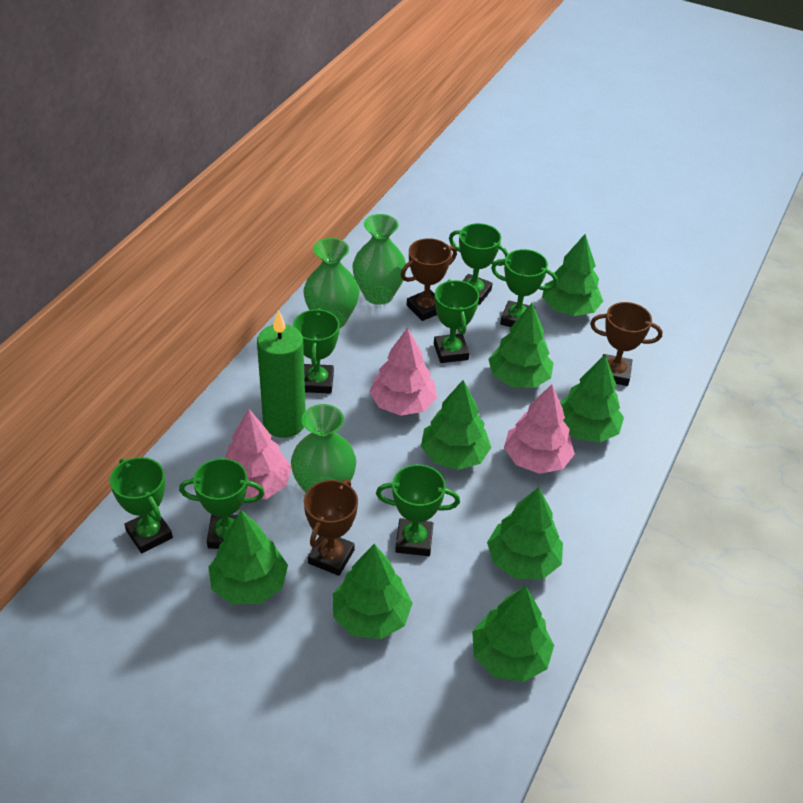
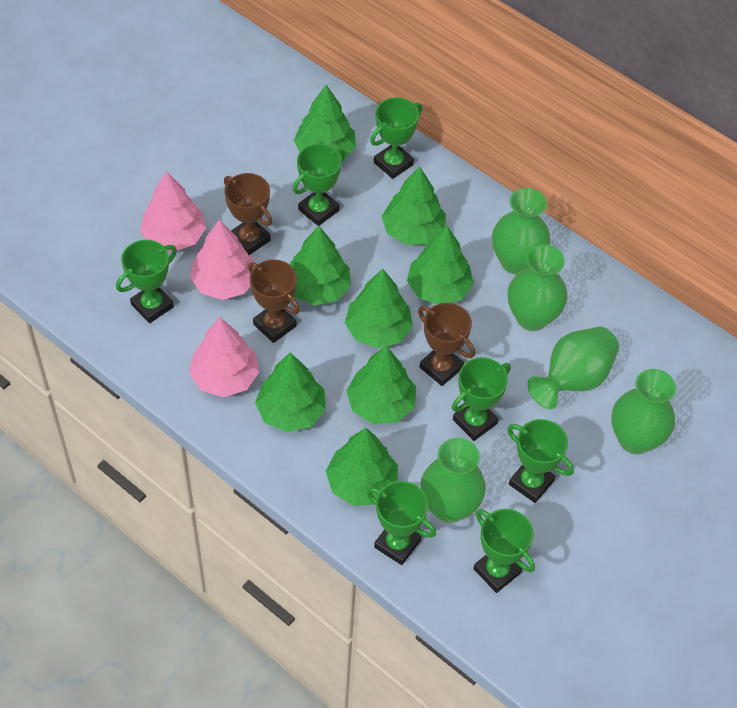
green candle: 1 -> 0
green vase: 3 -> 5

